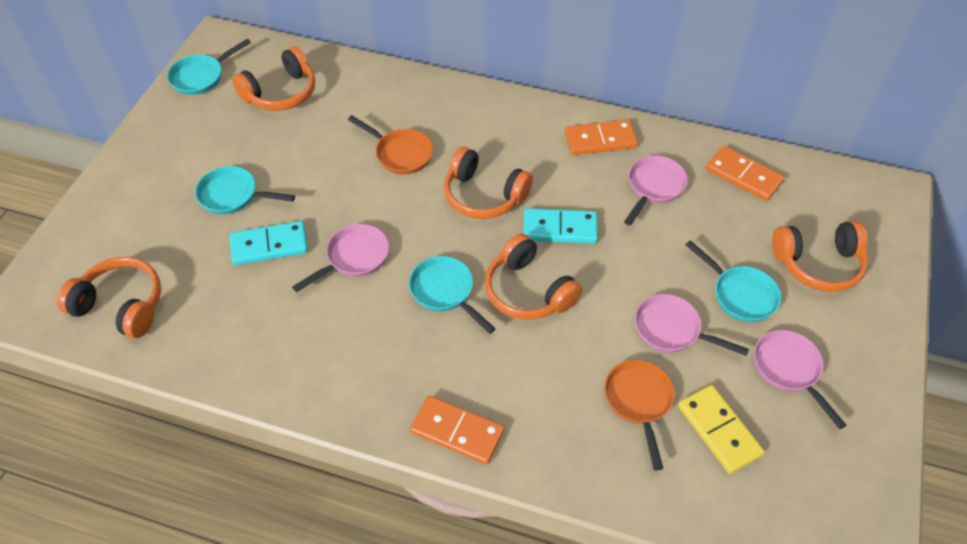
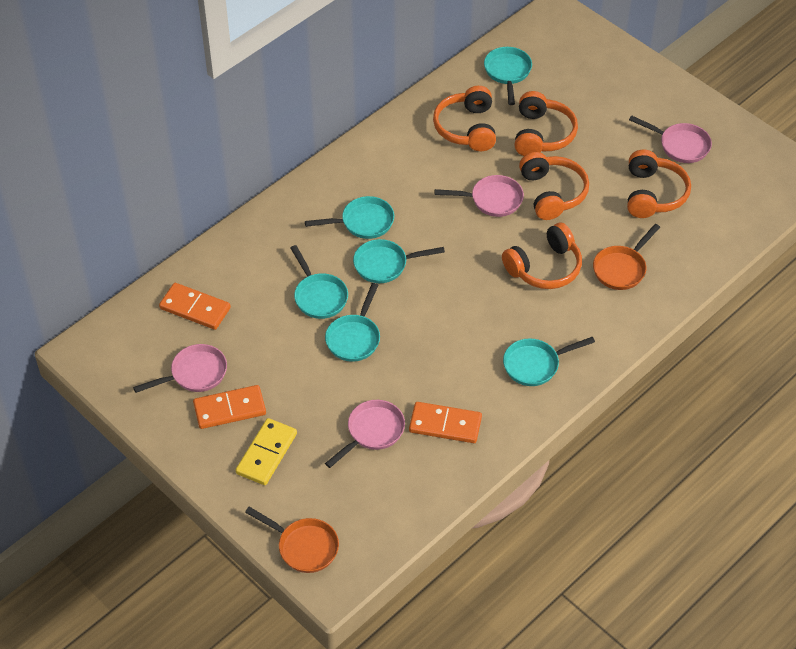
turquoise domino: 2 -> 0
turquoise pan: 4 -> 6

